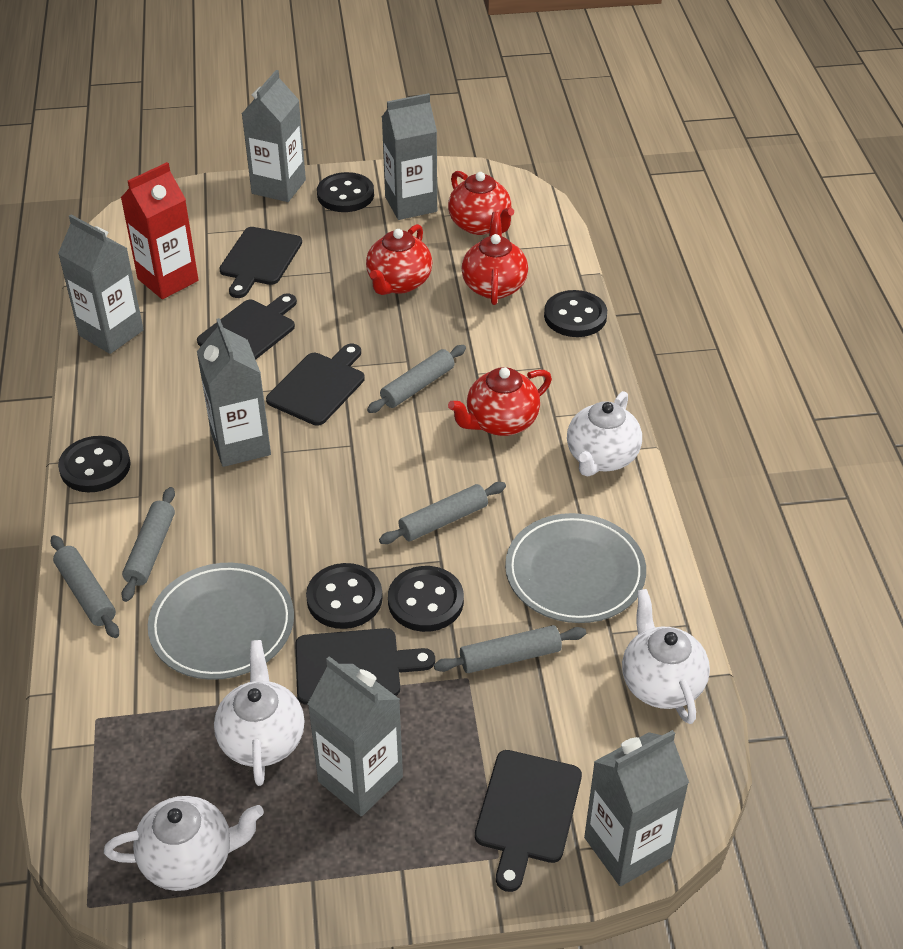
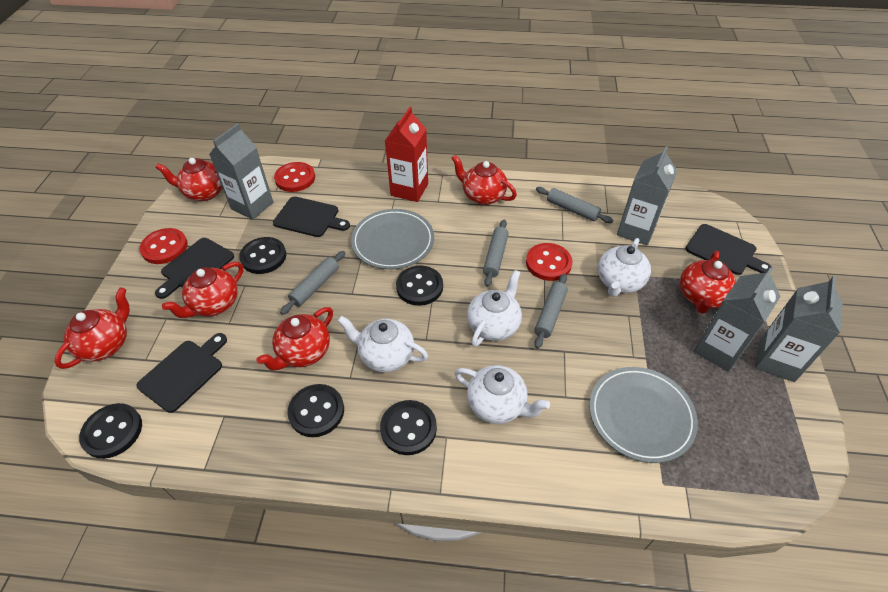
black cutting board: 5 -> 4
grey carton: 6 -> 4
grey rolling pin: 5 -> 4
red button: 0 -> 3
red teapot: 4 -> 6

